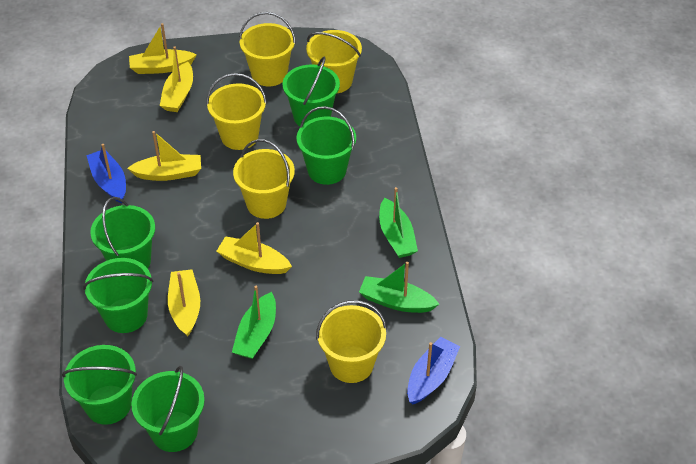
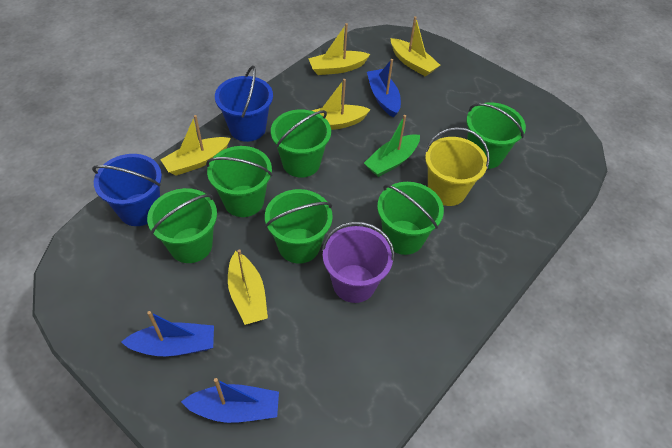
blue boat: 2 -> 3
blue bucket: 0 -> 2
green boat: 3 -> 1
purple bucket: 0 -> 1
yellow bucket: 5 -> 1

